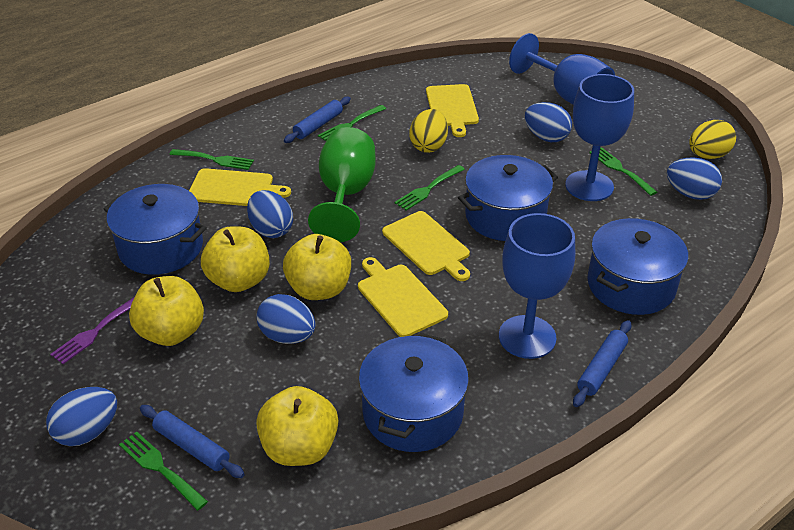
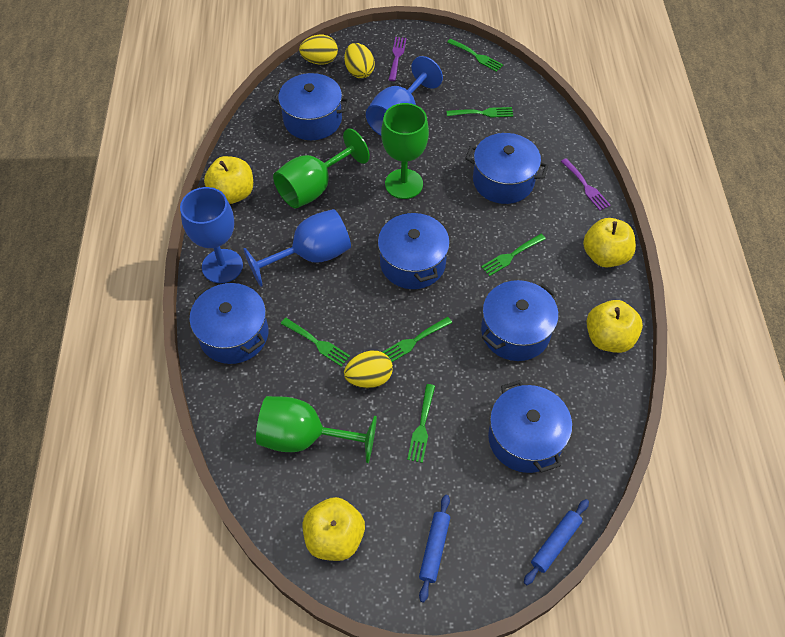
blue egg: 5 -> 0
blue pot: 4 -> 6
blue rolling pin: 3 -> 2
green fork: 5 -> 6
green goblet: 1 -> 3
purple fork: 1 -> 2
yellow cutting board: 4 -> 0
yellow egg: 2 -> 3

